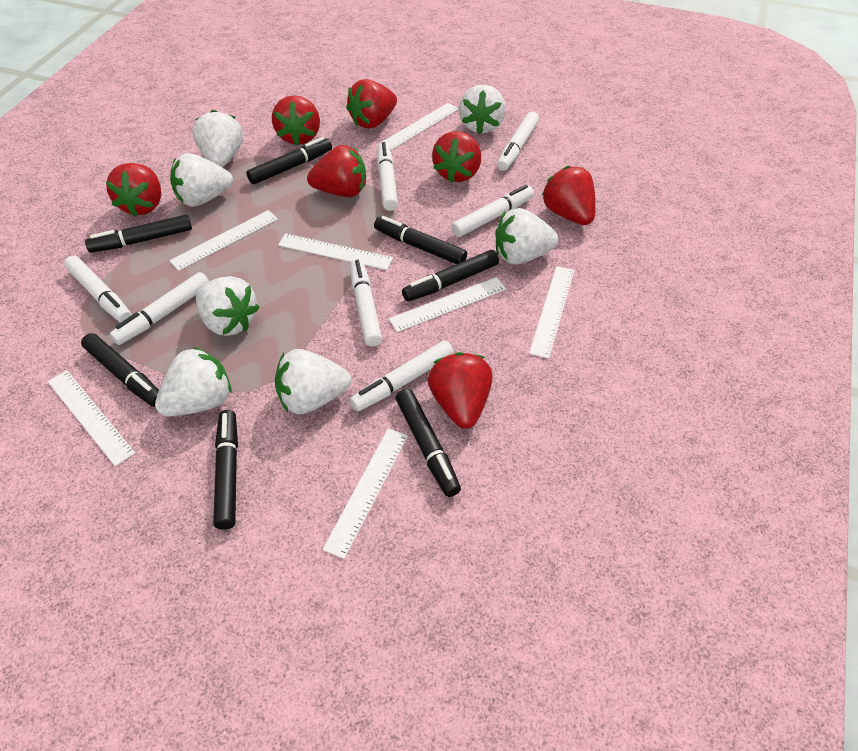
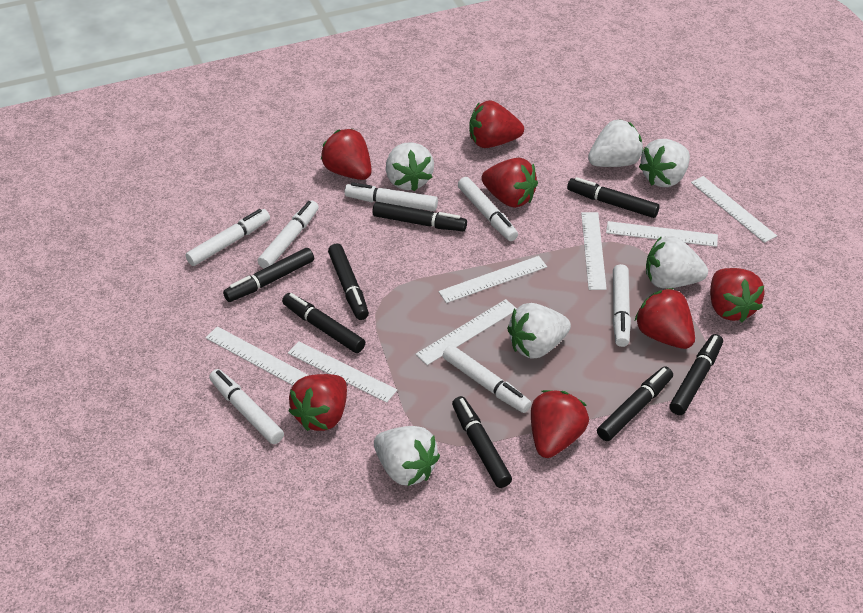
black marker: 7 -> 8
white strawberry: 7 -> 6

